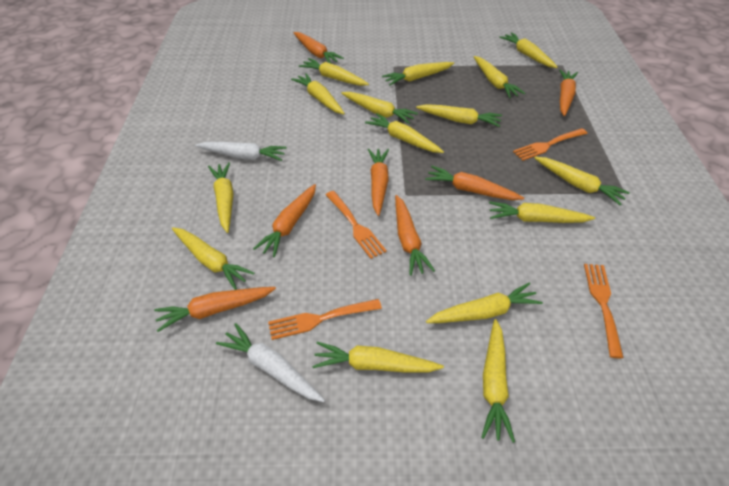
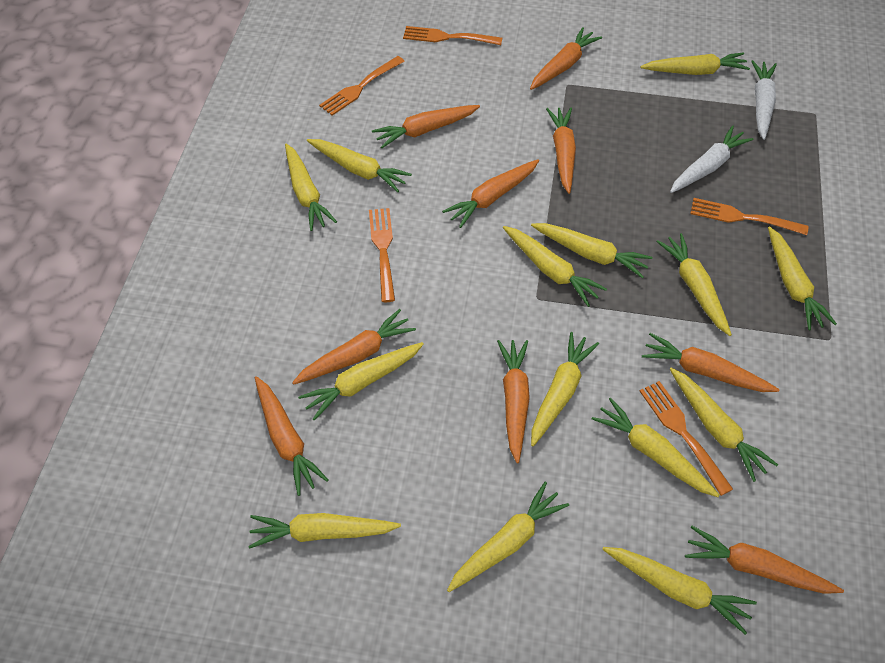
orange carrot: 7 -> 9
orange fork: 4 -> 5
yellow carrot: 15 -> 14

